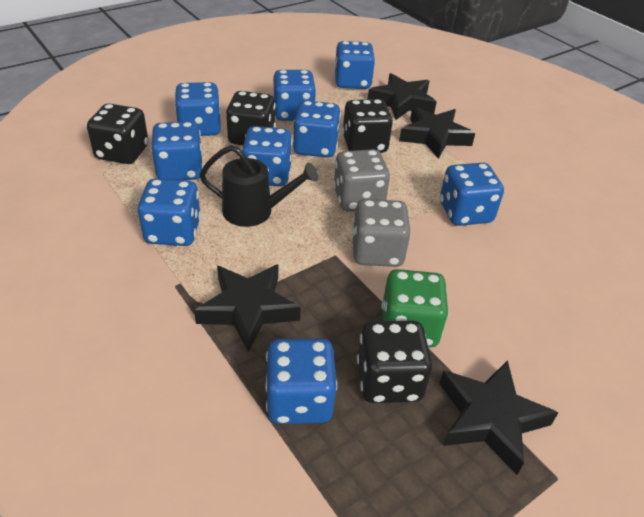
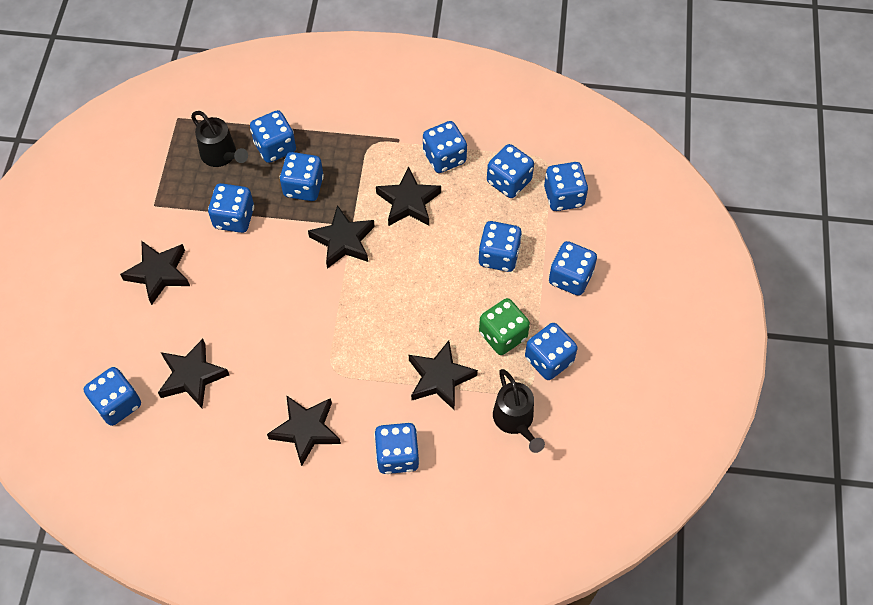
black dice: 4 -> 0
black star: 4 -> 6
black watering can: 1 -> 2
blue dice: 9 -> 11
grey dice: 2 -> 0

